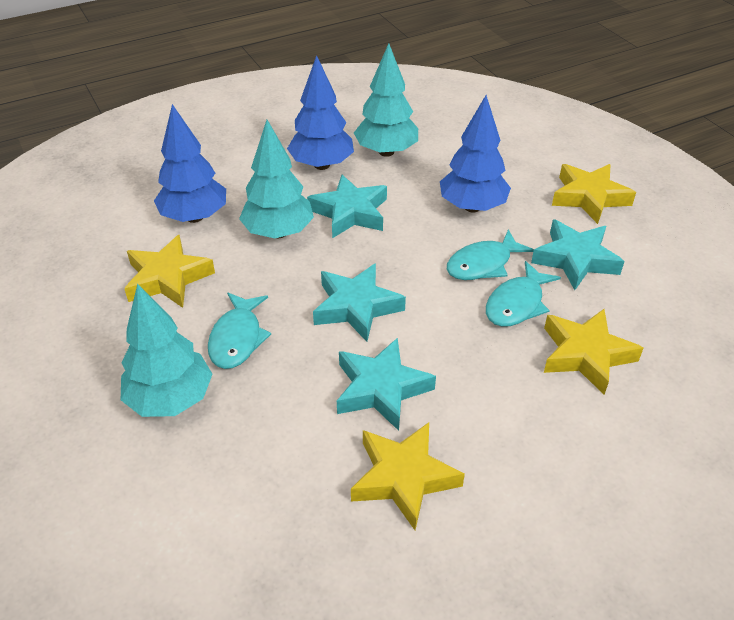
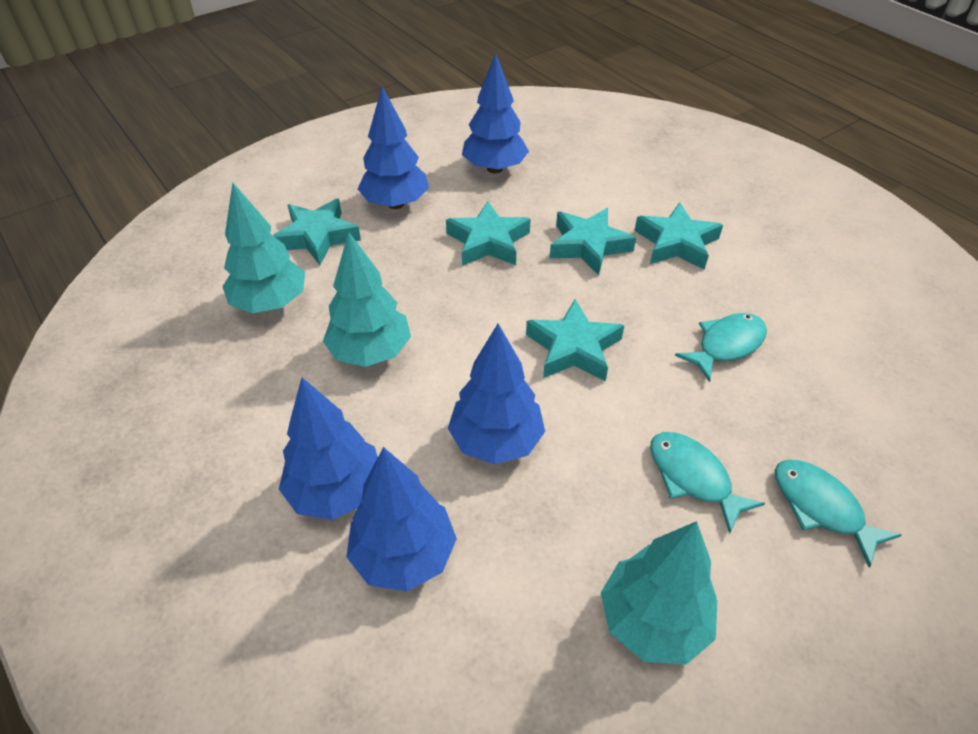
blue tree: 3 -> 5
turquoise star: 4 -> 5
yellow star: 4 -> 0

